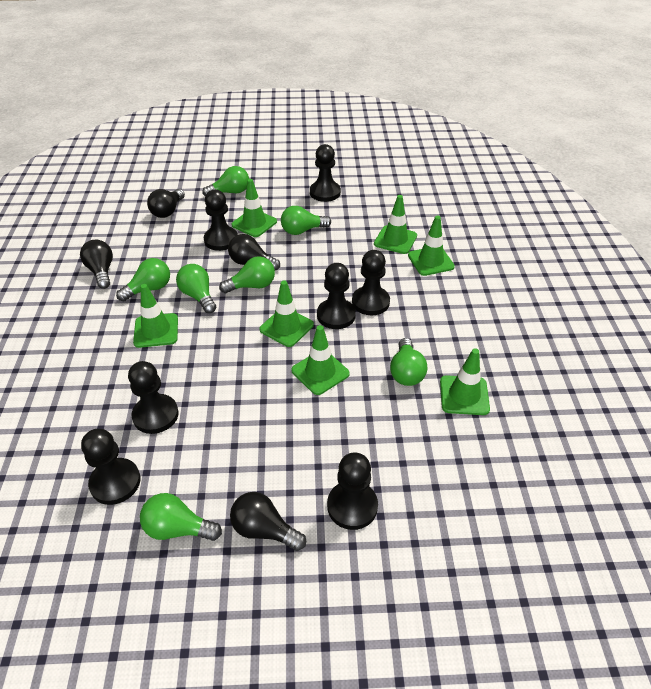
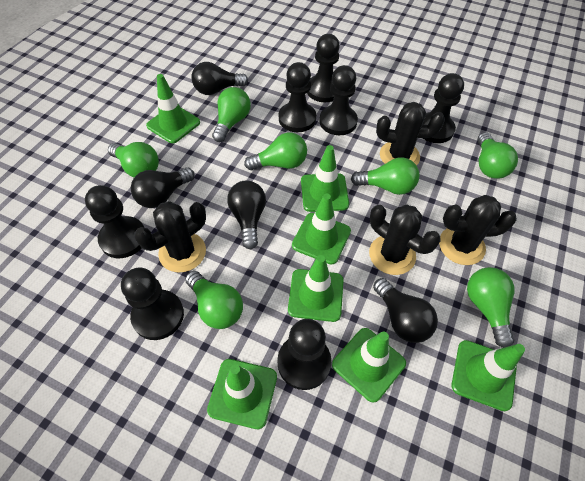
black cactus: 0 -> 4

